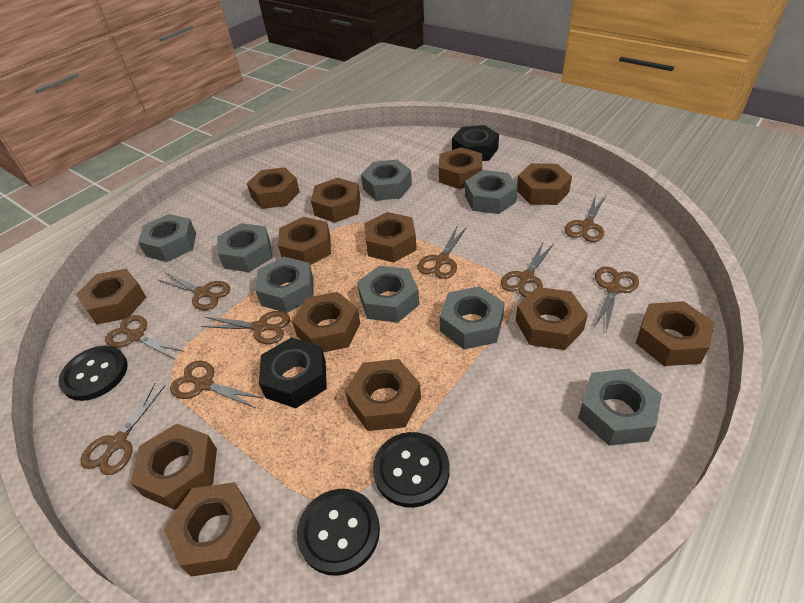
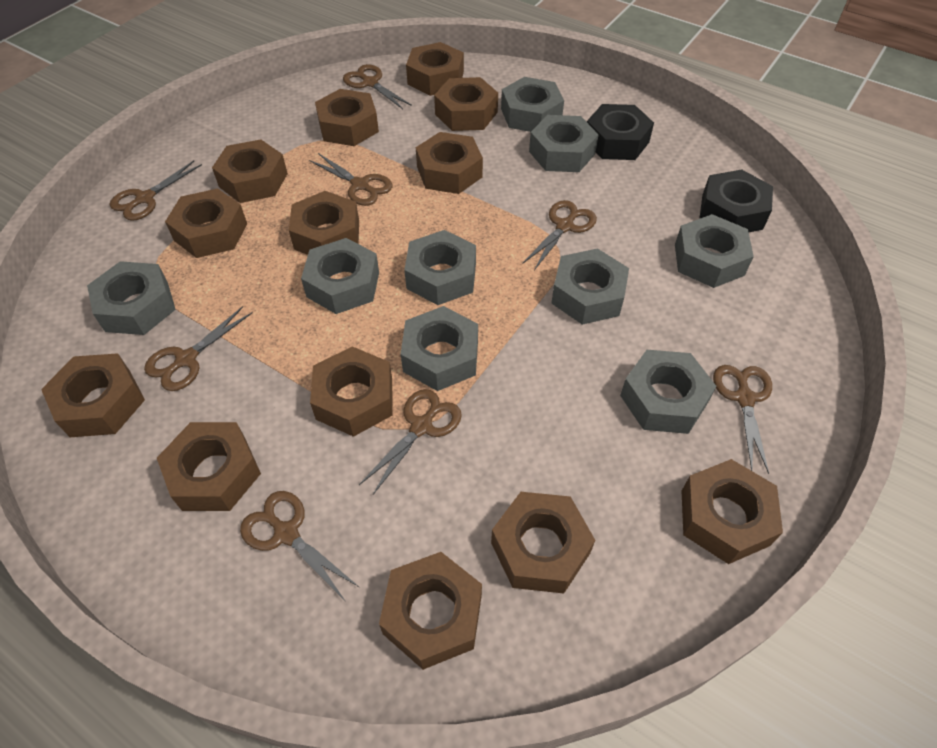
black button: 3 -> 0
brown scissors: 9 -> 8
grey nut: 8 -> 9

